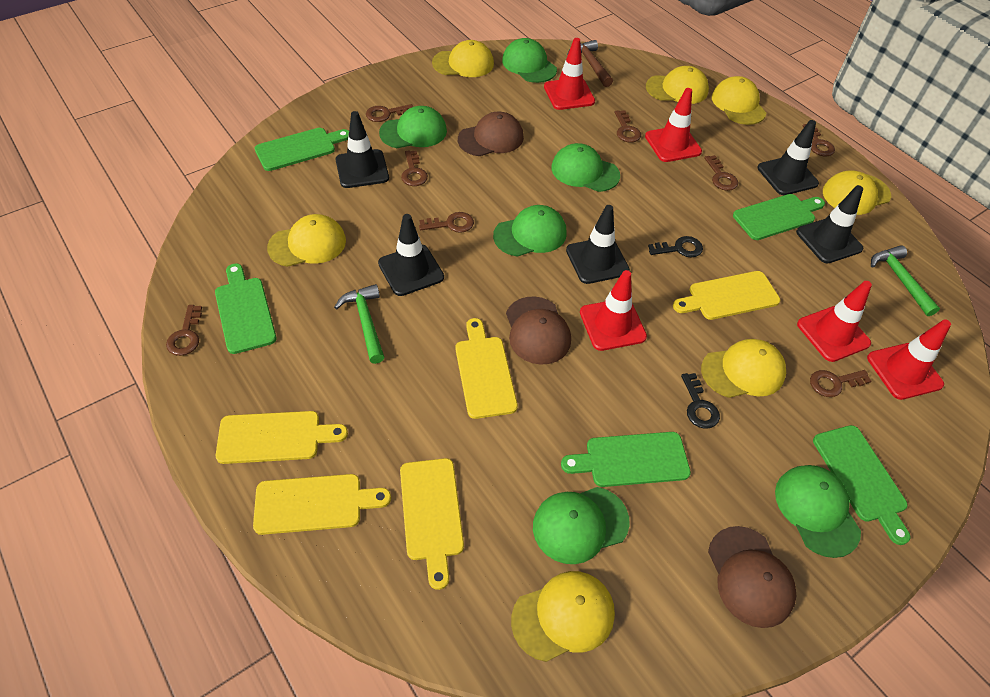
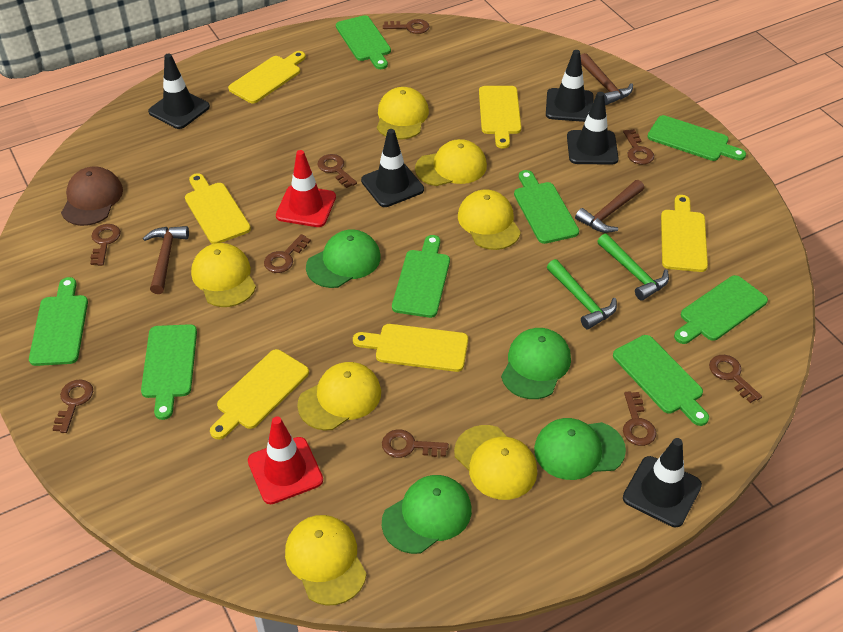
black key: 2 -> 0
brown cap: 3 -> 1
brown hammer: 1 -> 3
brown key: 8 -> 9
green cap: 6 -> 4
green cutting board: 5 -> 8
red traffic cone: 5 -> 2
yellow cutting board: 5 -> 6

